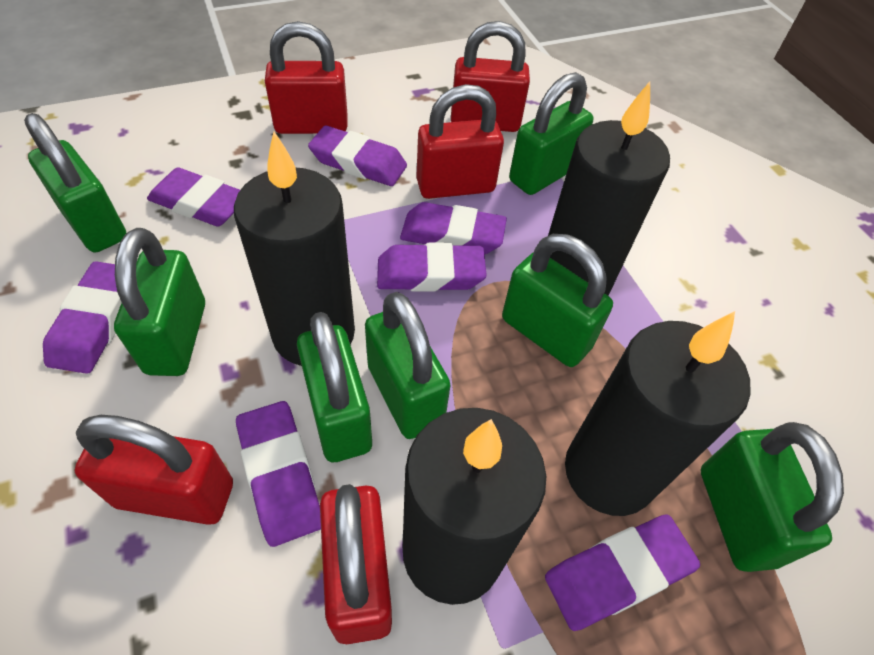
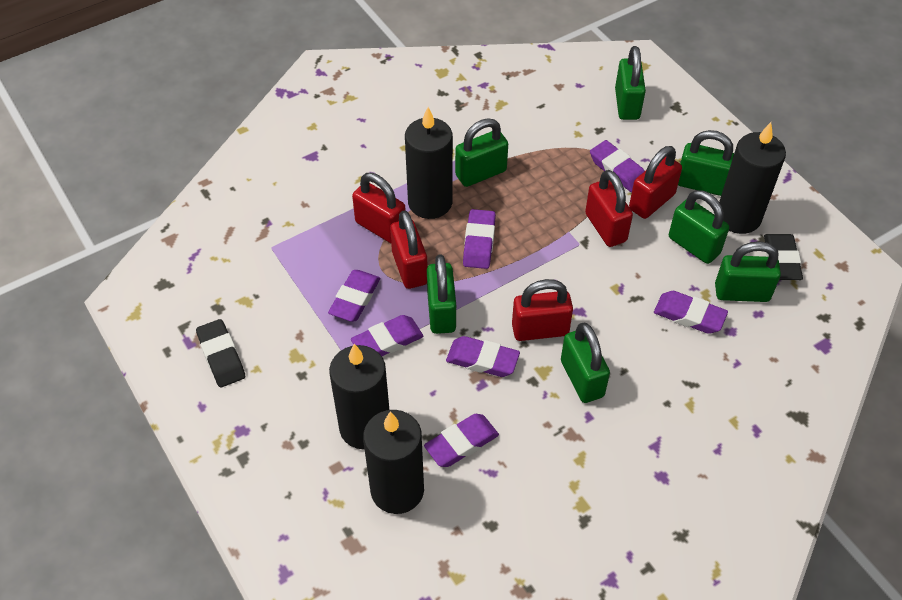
black eraser: 0 -> 2

